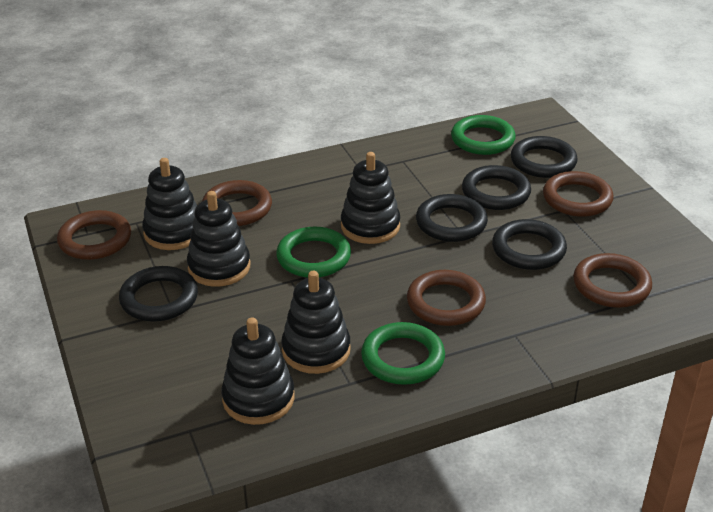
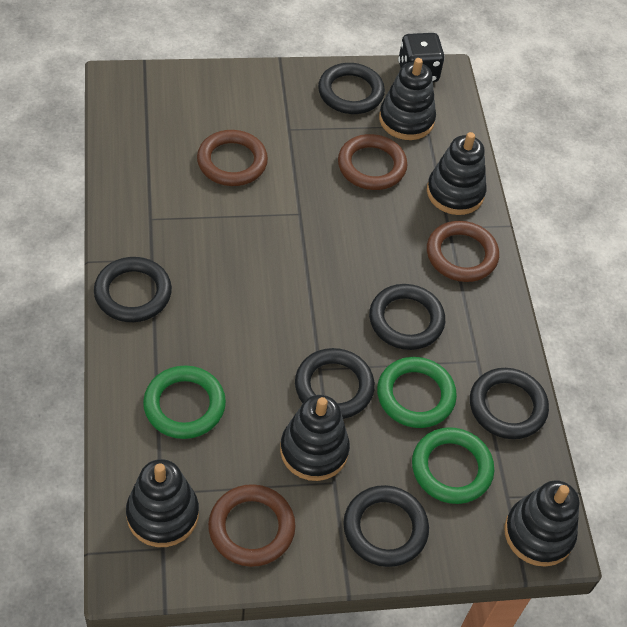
black dice: 0 -> 1
black ring: 5 -> 6
brown ring: 5 -> 4

